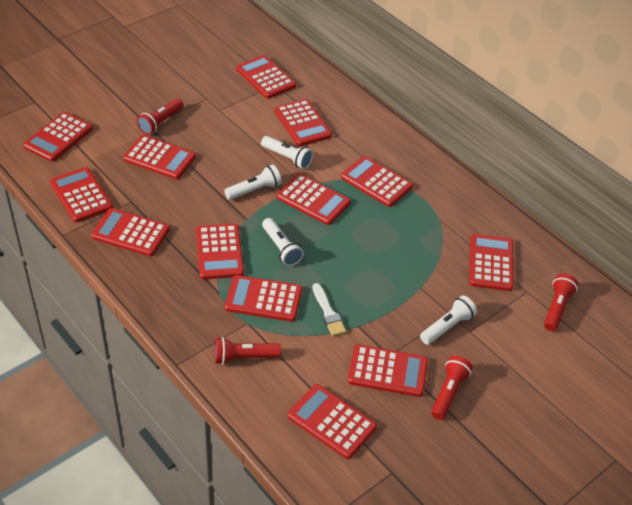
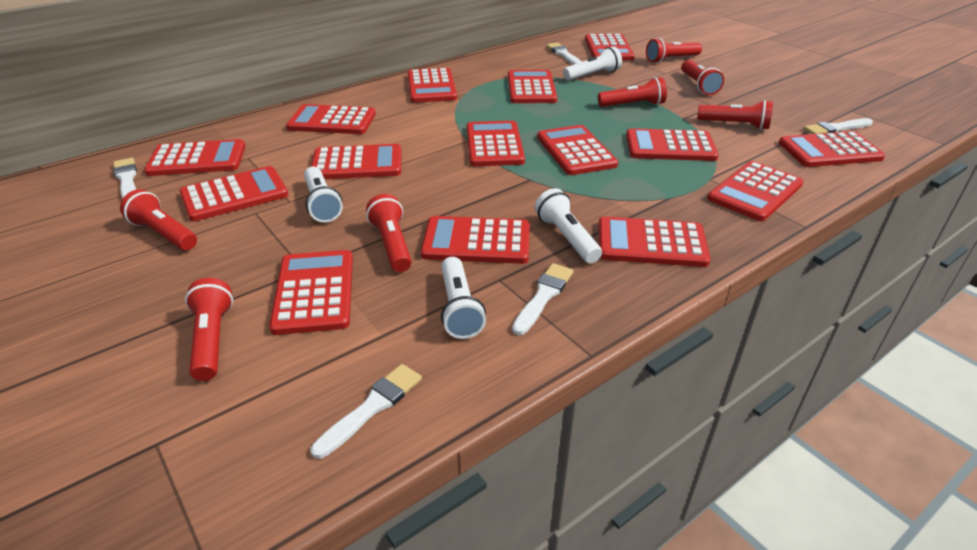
red calculator: 13 -> 15
red flashlight: 4 -> 7
white brush: 1 -> 5

